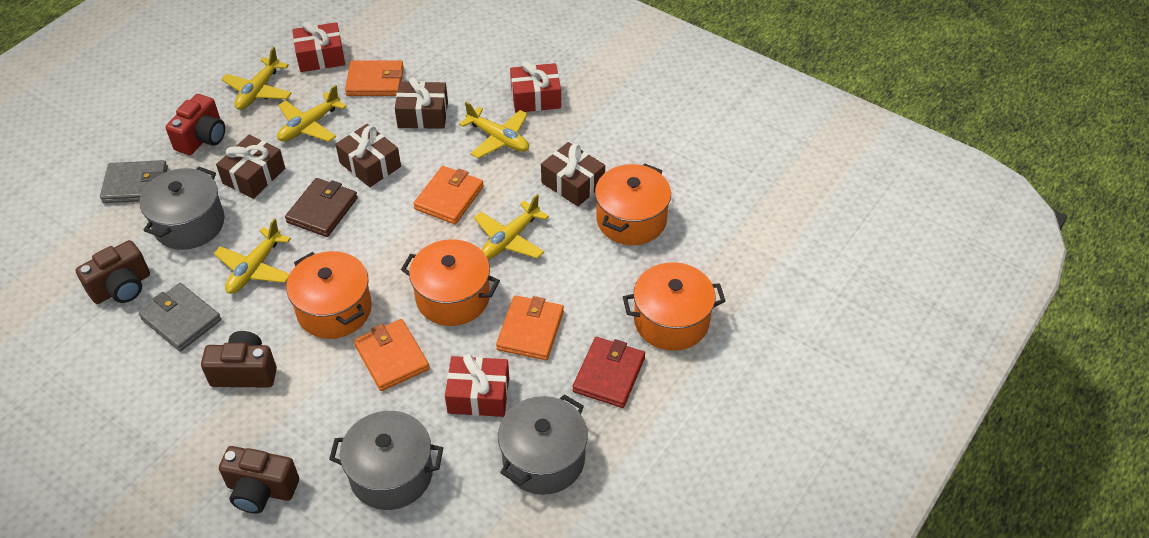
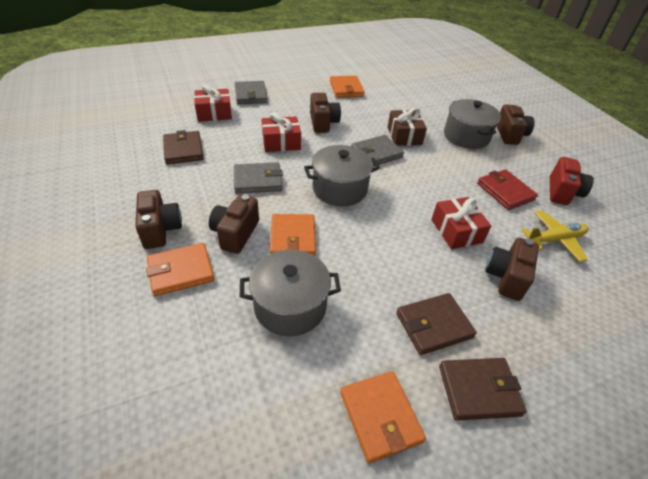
brown camera: 3 -> 5
brown gift: 4 -> 1
brown wallet: 1 -> 3
grey wallet: 2 -> 3
orange pot: 4 -> 0
yellow plane: 5 -> 1

